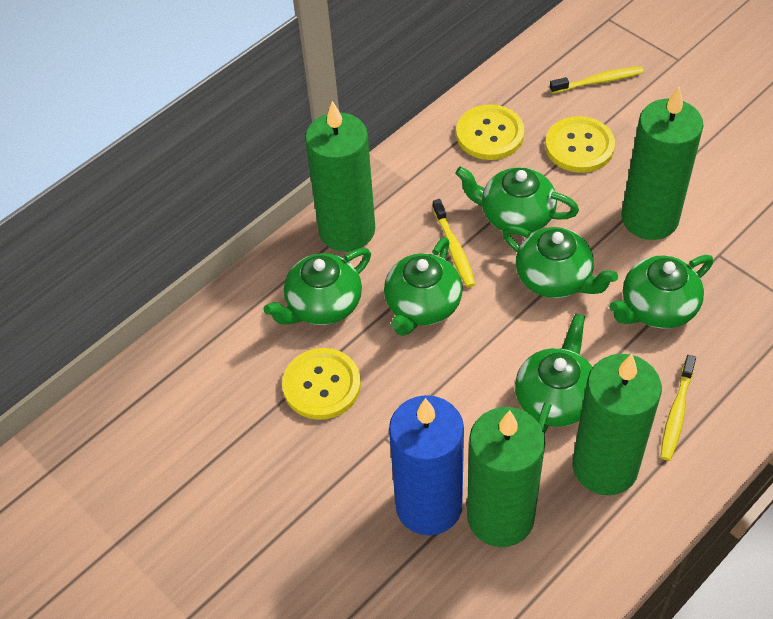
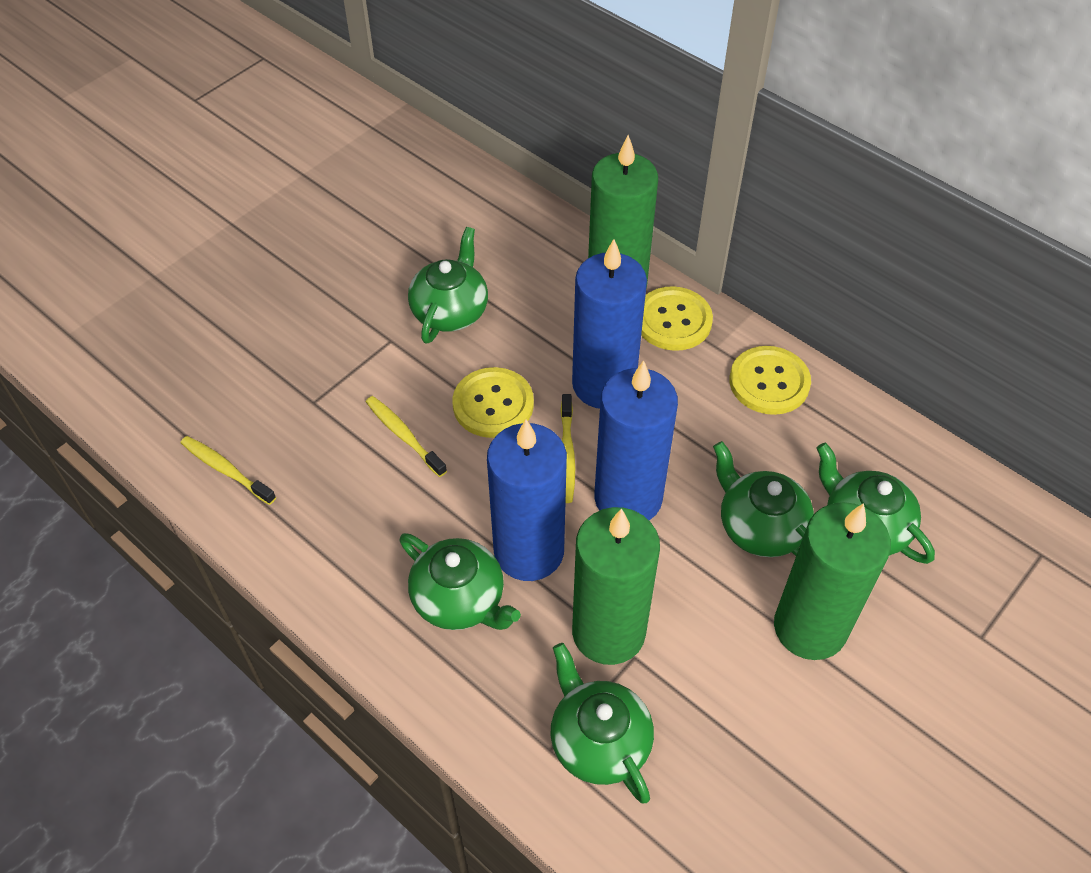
blue candle: 1 -> 3
green candle: 4 -> 3
green teapot: 6 -> 5

